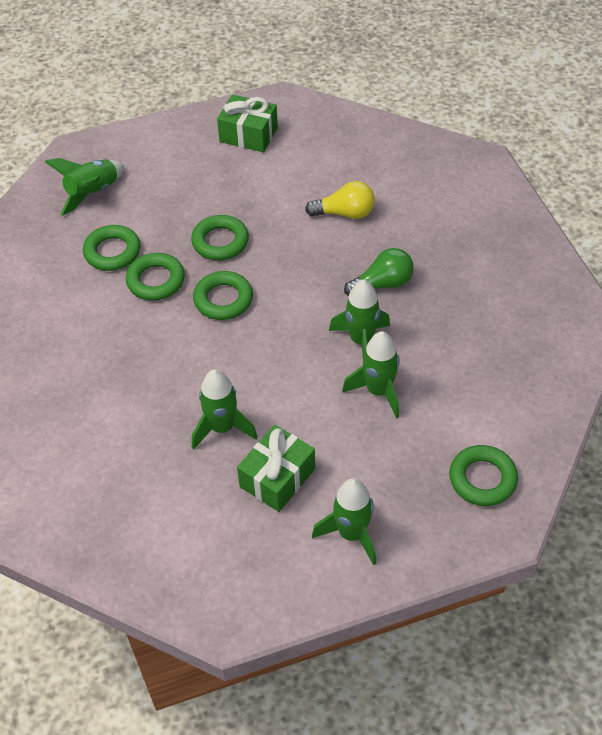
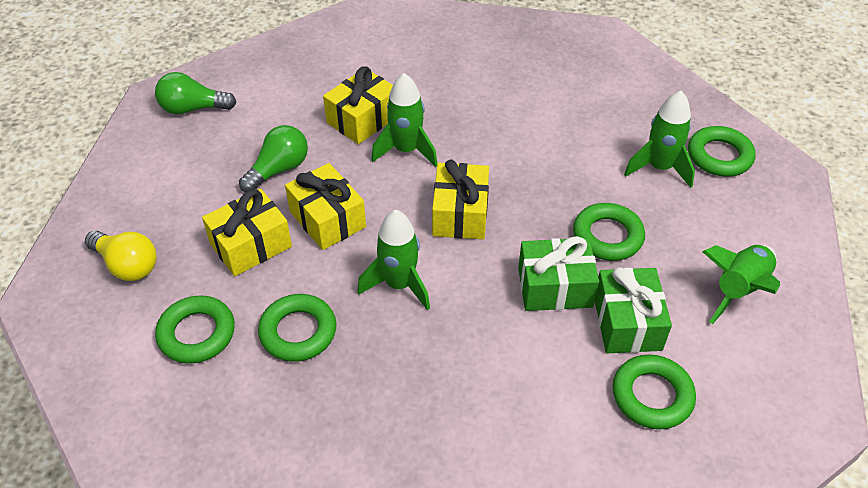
green light bulb: 1 -> 2
green rocket: 5 -> 4
yellow gift: 0 -> 4

